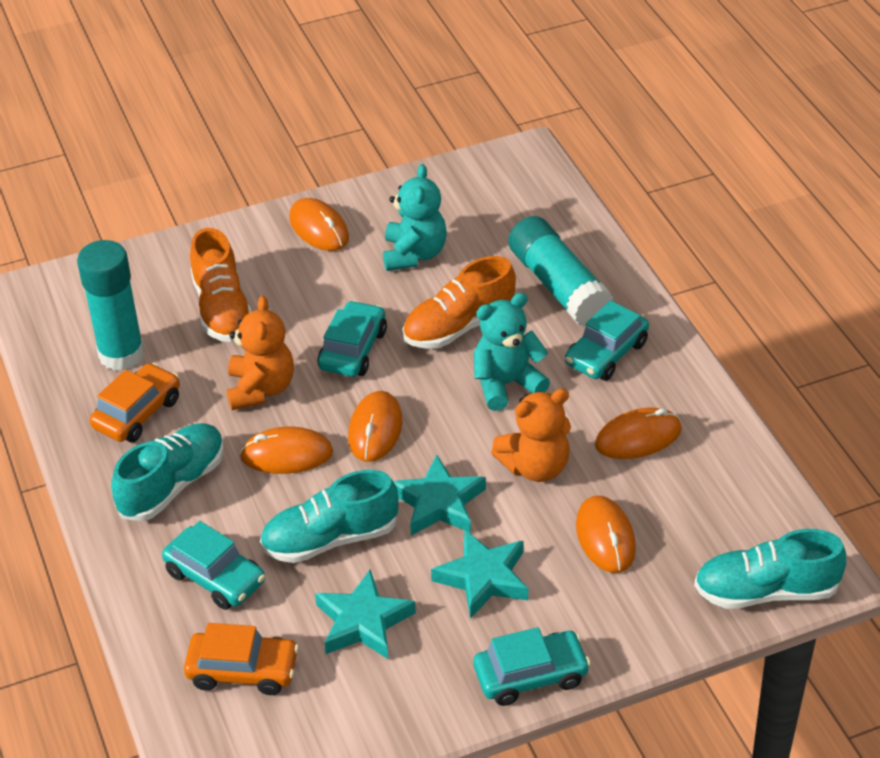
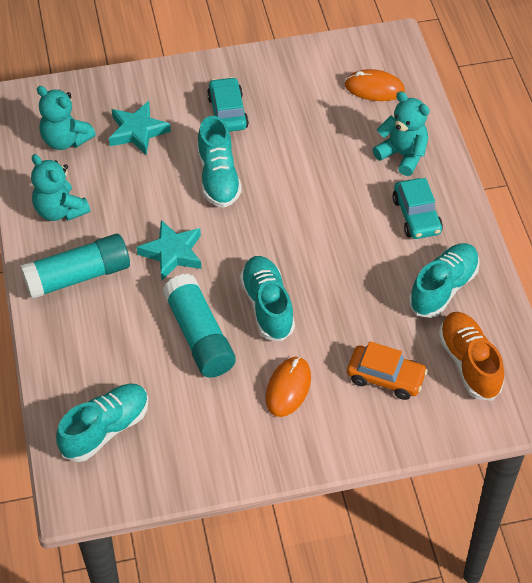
orange car: 2 -> 1
orange mouse: 5 -> 2
orange shoe: 2 -> 1
orange teddy bear: 2 -> 0
turquoise car: 4 -> 2
turquoise shoe: 3 -> 4
turquoise star: 3 -> 2
turquoise teddy bear: 2 -> 3

